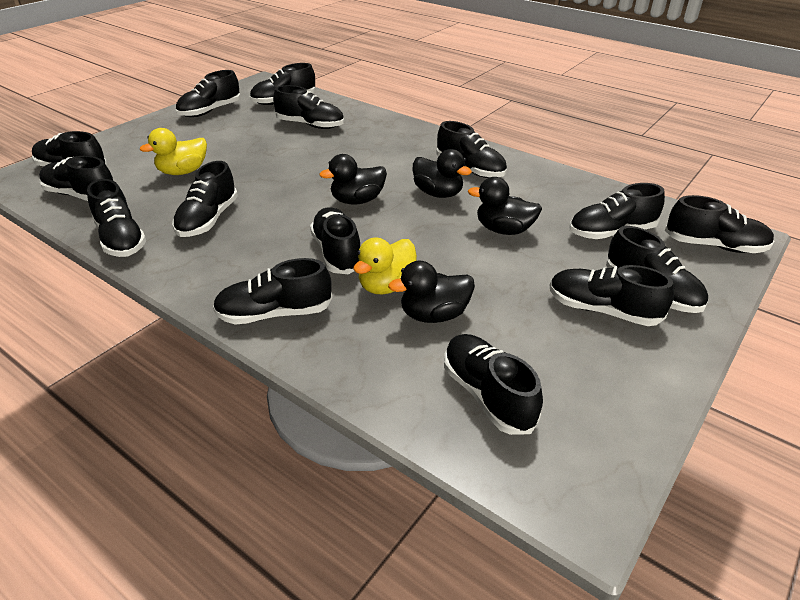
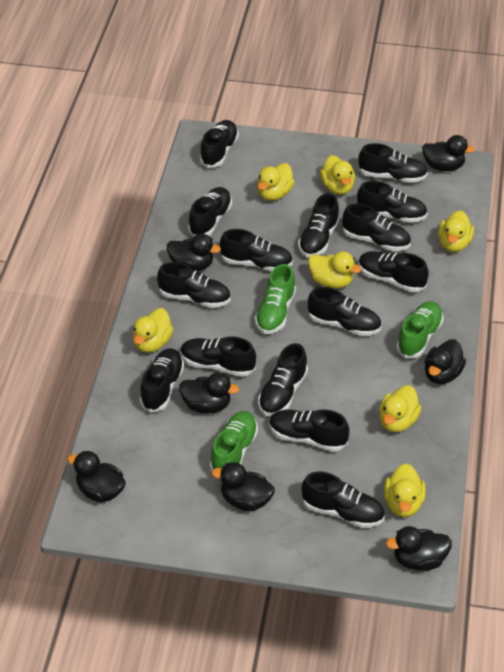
black duck: 4 -> 7
green shoe: 0 -> 3
yellow duck: 2 -> 7

